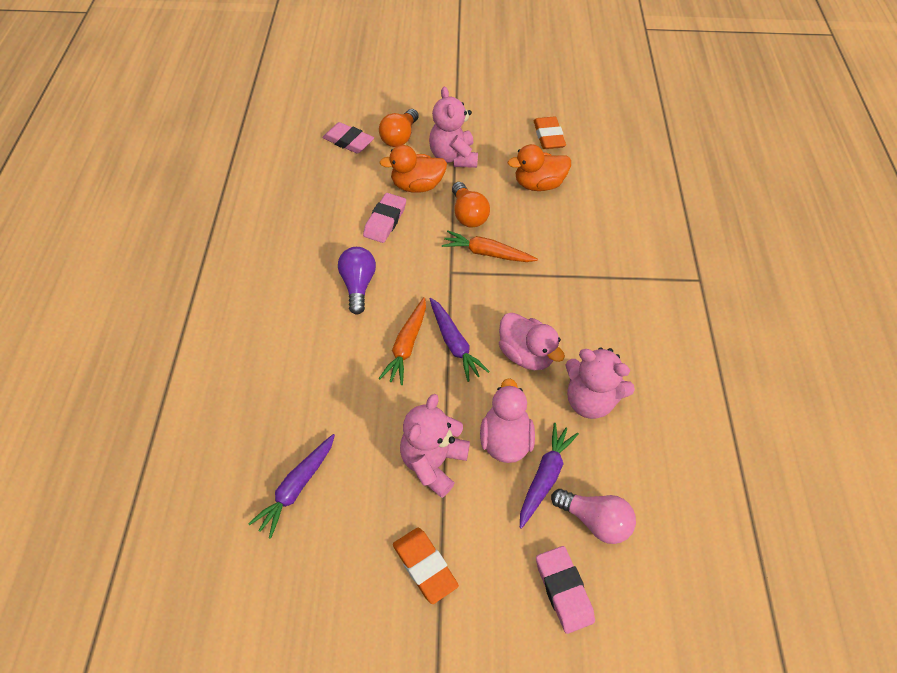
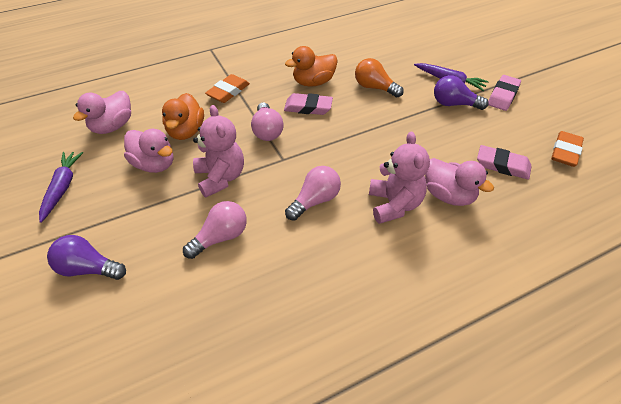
orange carrot: 2 -> 0
orange light bulb: 2 -> 1
pink duck: 2 -> 3
pink light bulb: 1 -> 3
pink teddy bear: 3 -> 2
purple carrot: 3 -> 2
purple light bulb: 1 -> 2

